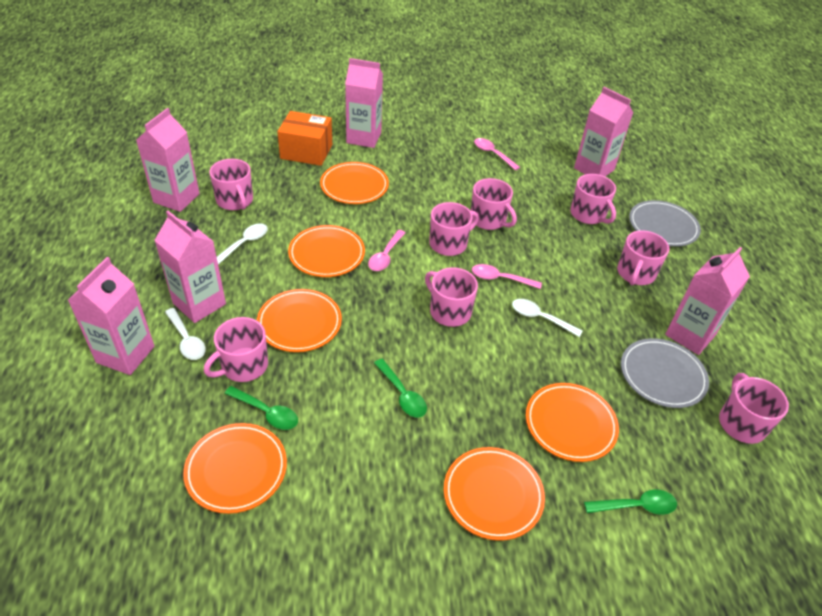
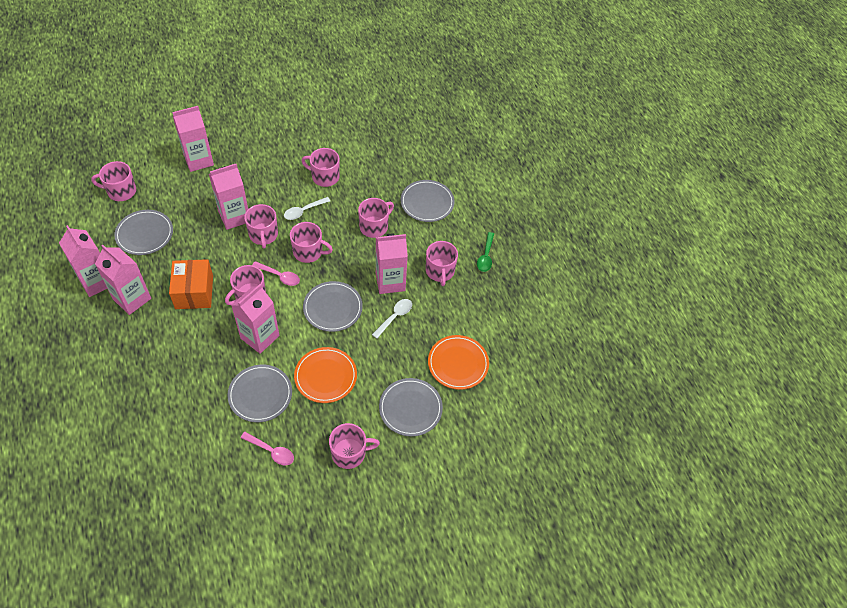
green spoon: 3 -> 1
grey plate: 2 -> 5
orange plate: 6 -> 2
pink spoon: 3 -> 2
white spoon: 3 -> 2

